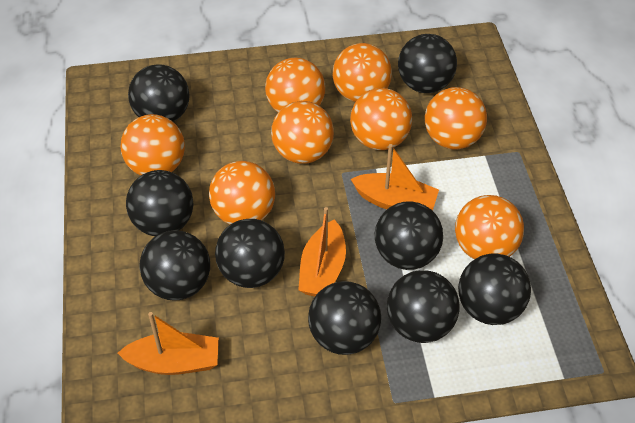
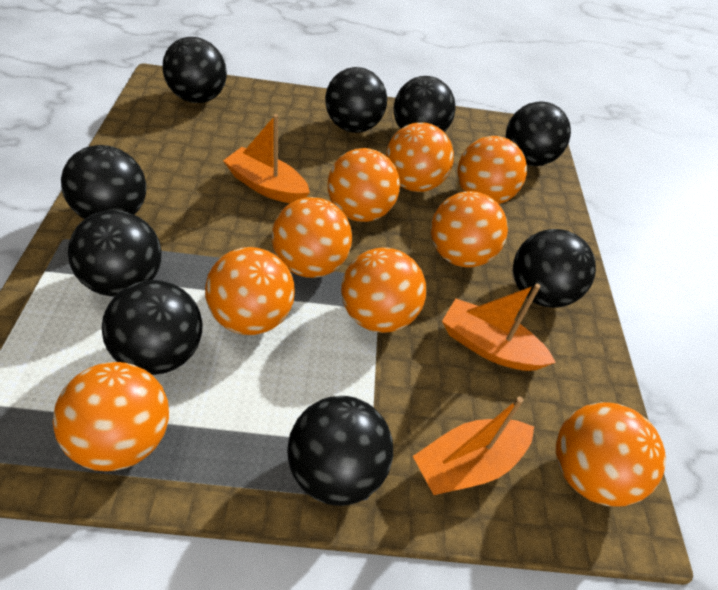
orange ball: 8 -> 9

